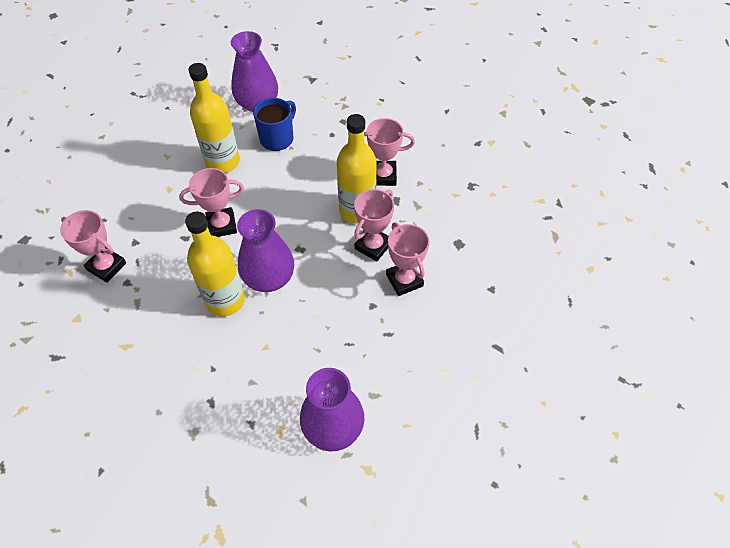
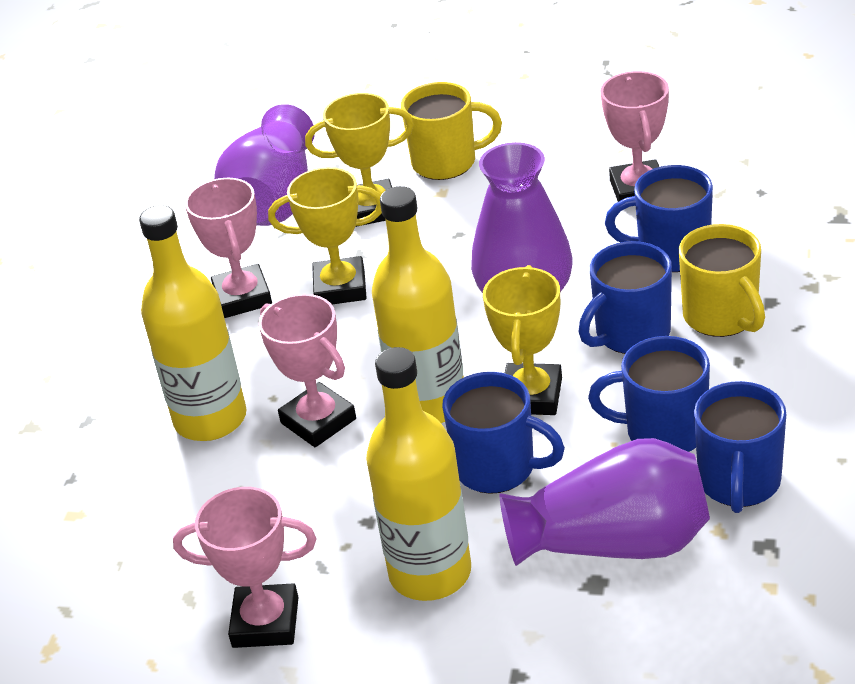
blue mug: 1 -> 5
pink trophy: 5 -> 4
yellow mug: 0 -> 2
yellow trophy: 0 -> 3

